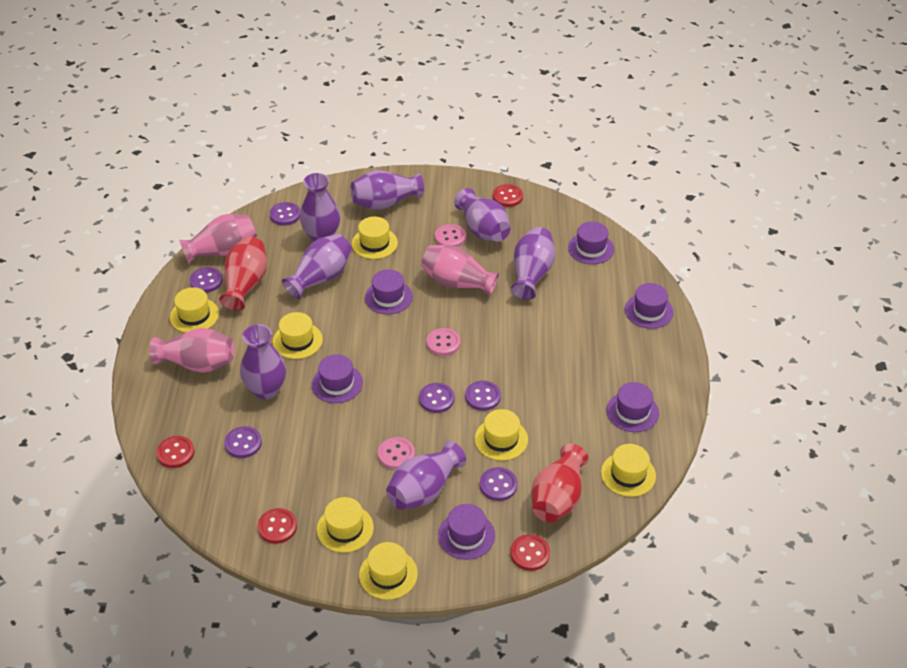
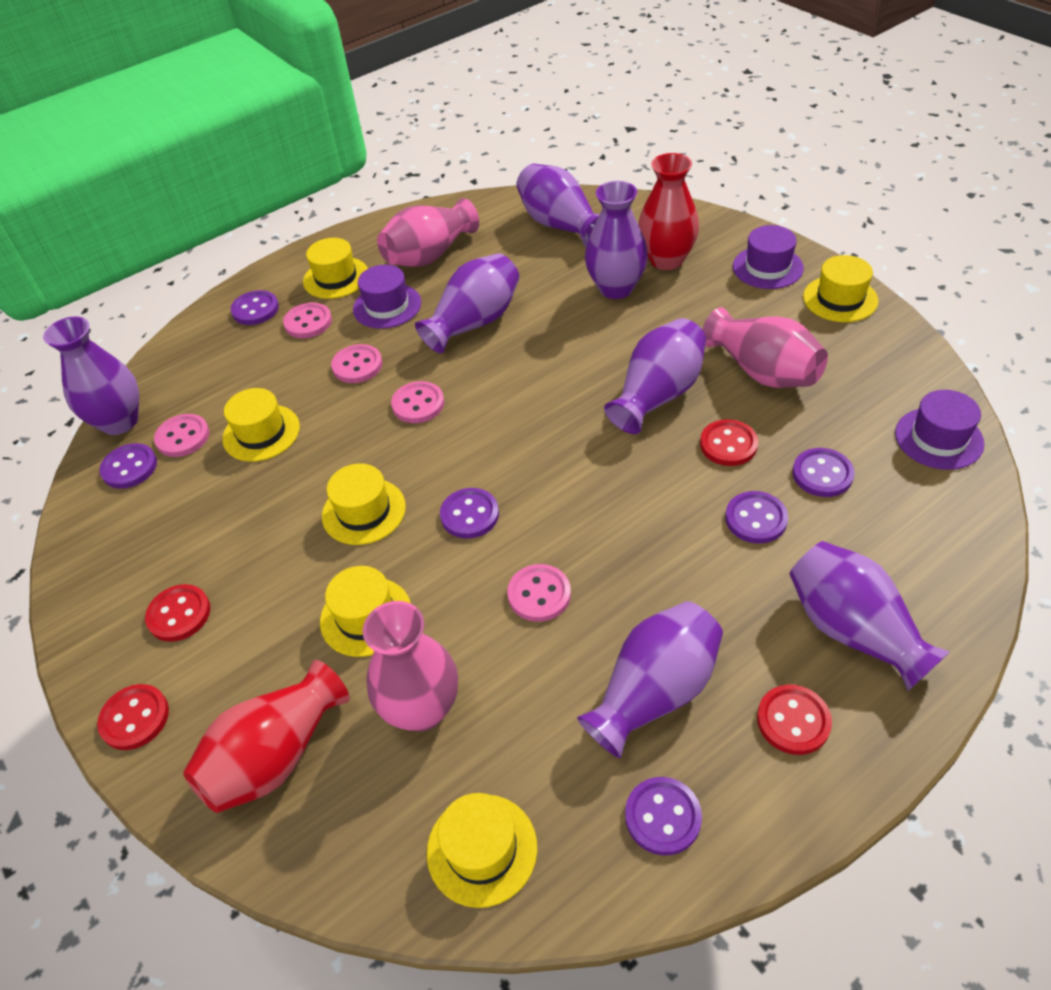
pink button: 3 -> 5
purple hat: 6 -> 3
yellow hat: 7 -> 6

